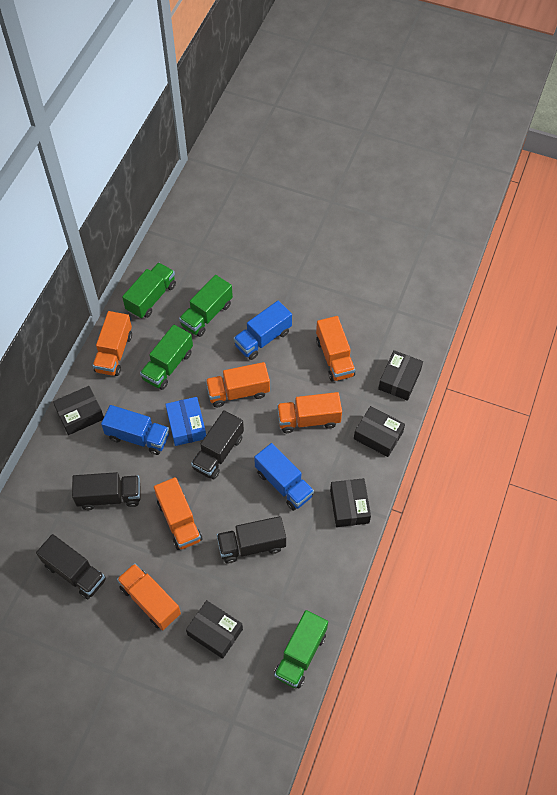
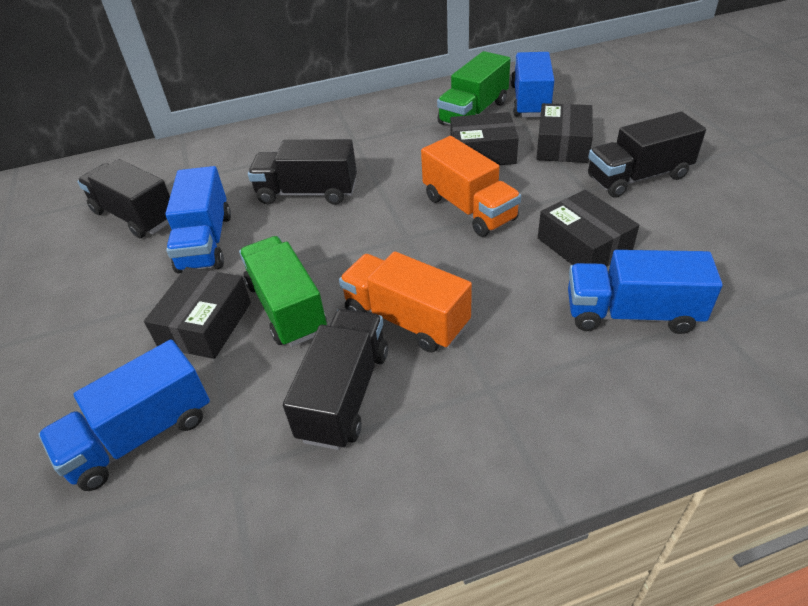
black box: 5 -> 4
blue box: 1 -> 0
blue truck: 3 -> 4
green truck: 4 -> 2
orange truck: 6 -> 2

